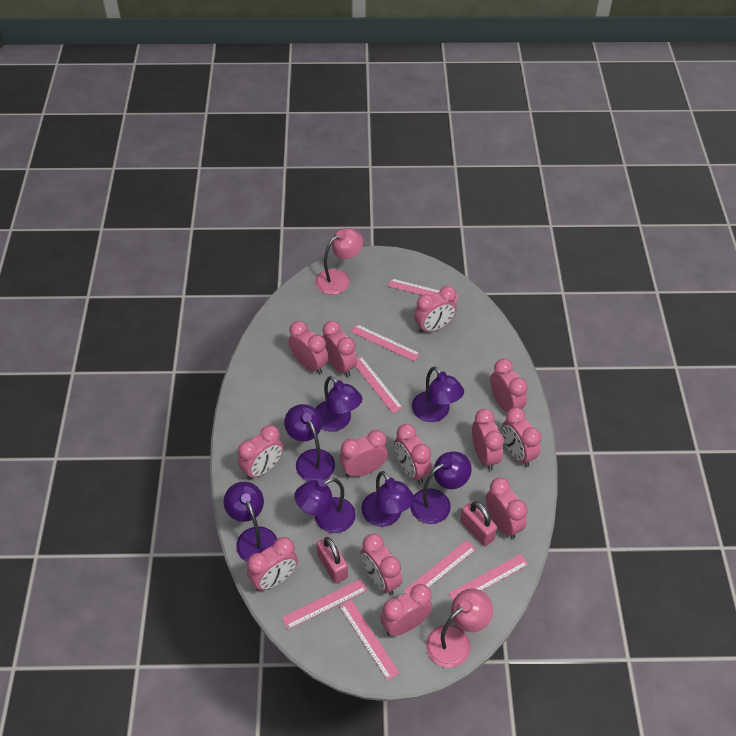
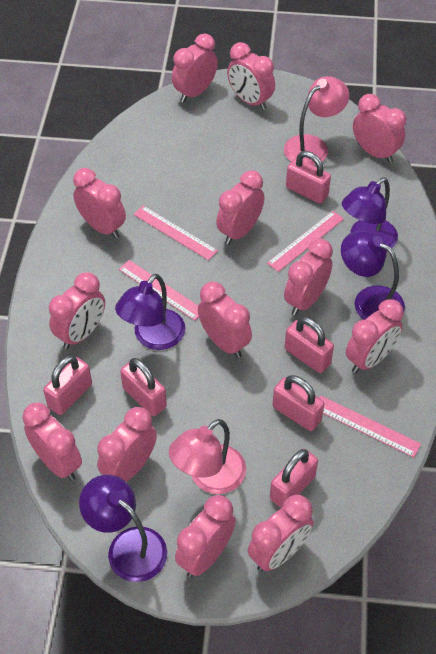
pink padlock: 2 -> 6
pink ruler: 7 -> 4
purple lamp: 7 -> 4

